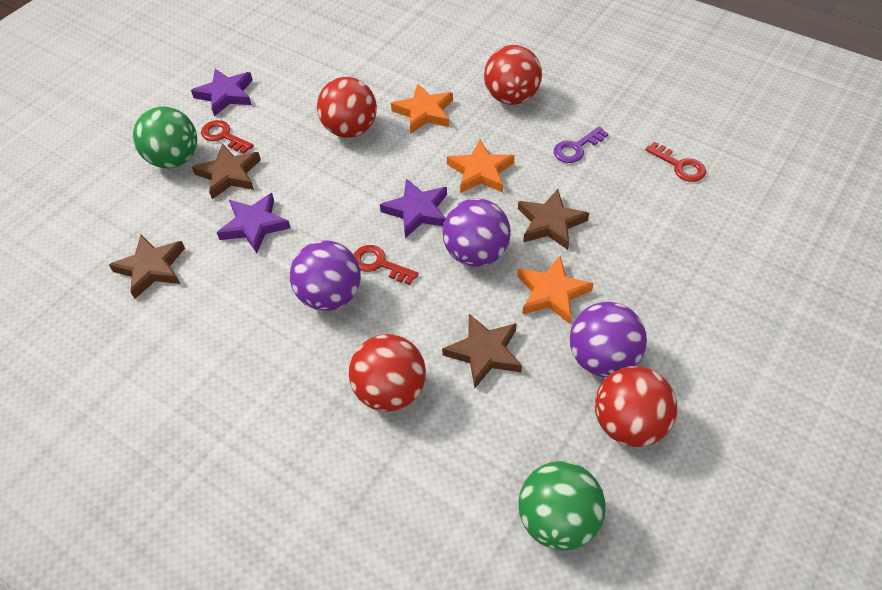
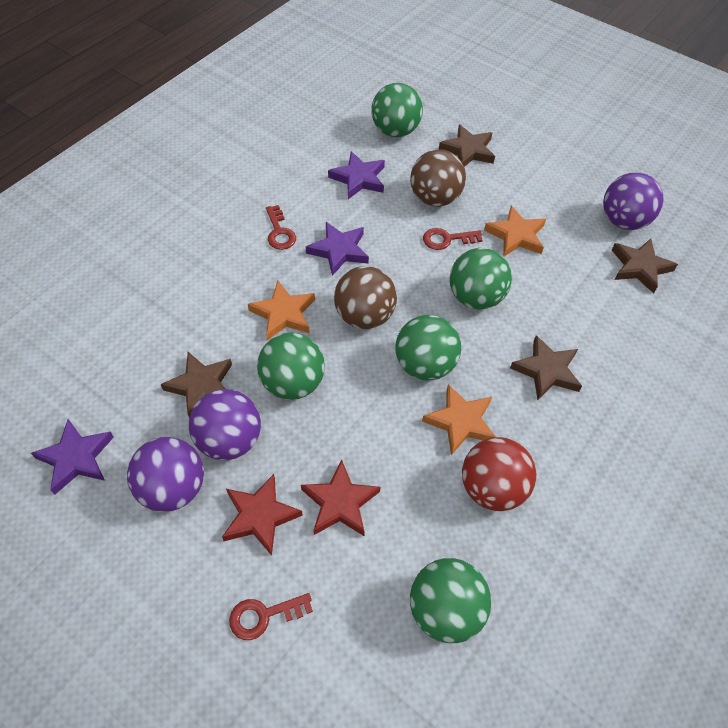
brown ball: 0 -> 2
green ball: 2 -> 5
purple key: 1 -> 0
red ball: 4 -> 1
red star: 0 -> 2

